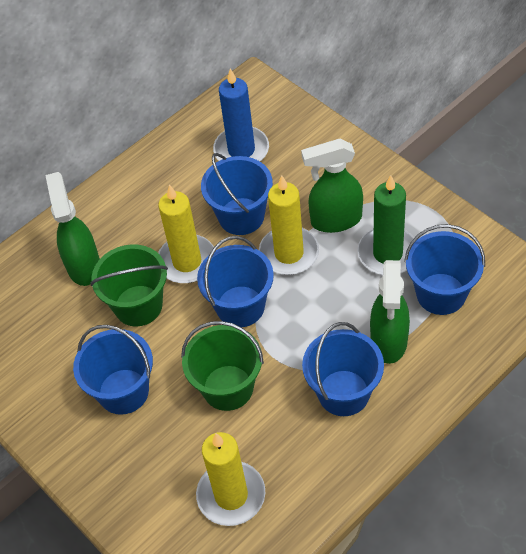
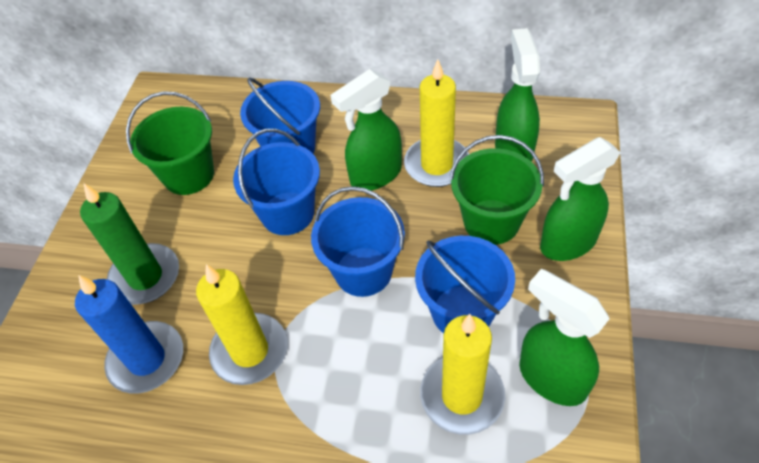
blue bucket: 5 -> 4
green spray bottle: 3 -> 4

